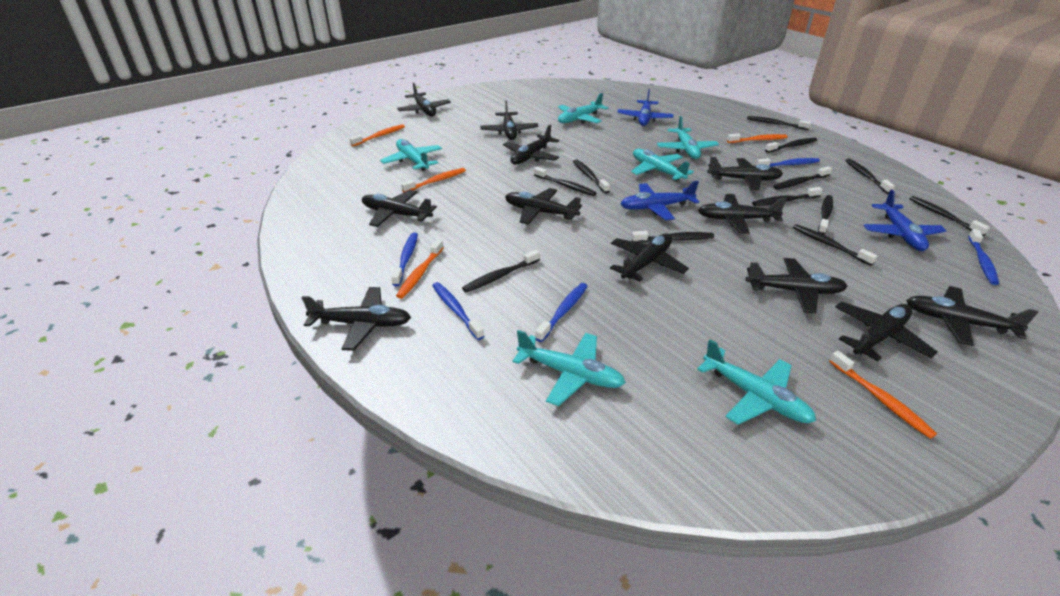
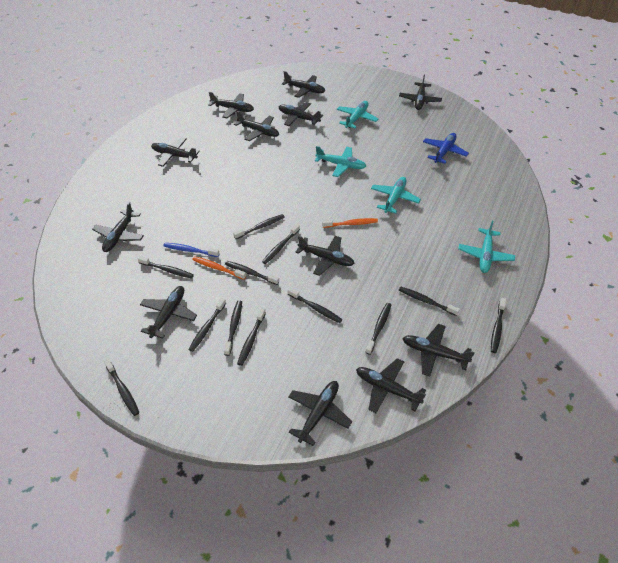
blue plane: 3 -> 1
blue toothbrush: 5 -> 1
orange toothbrush: 5 -> 2
turquoise plane: 6 -> 4

